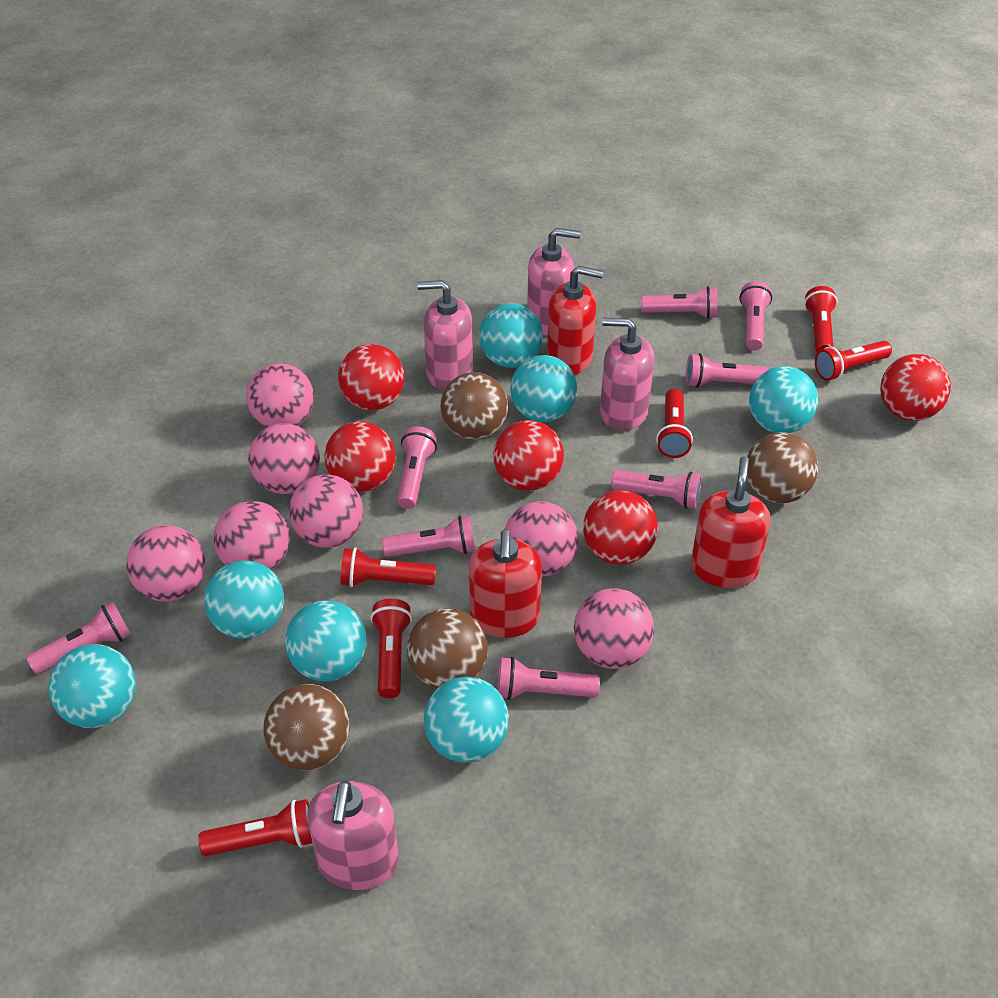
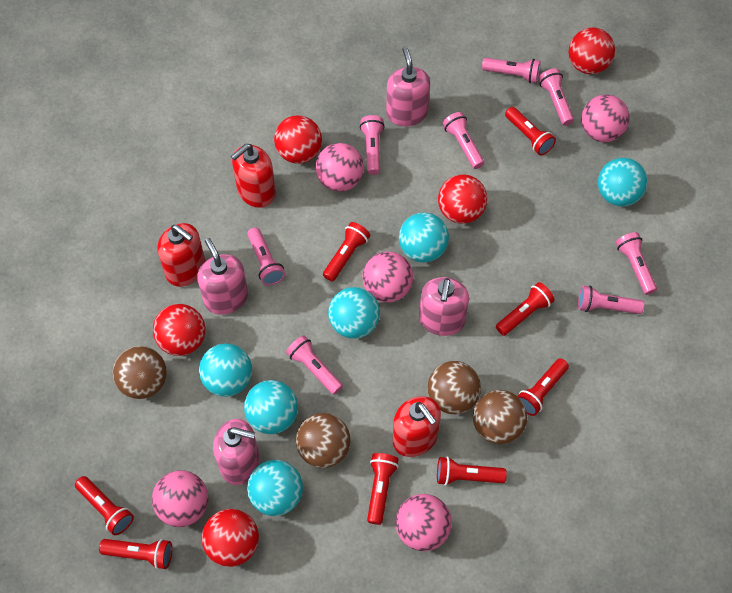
pink ball: 7 -> 5
red flashlight: 6 -> 8
turquoise ball: 7 -> 6

